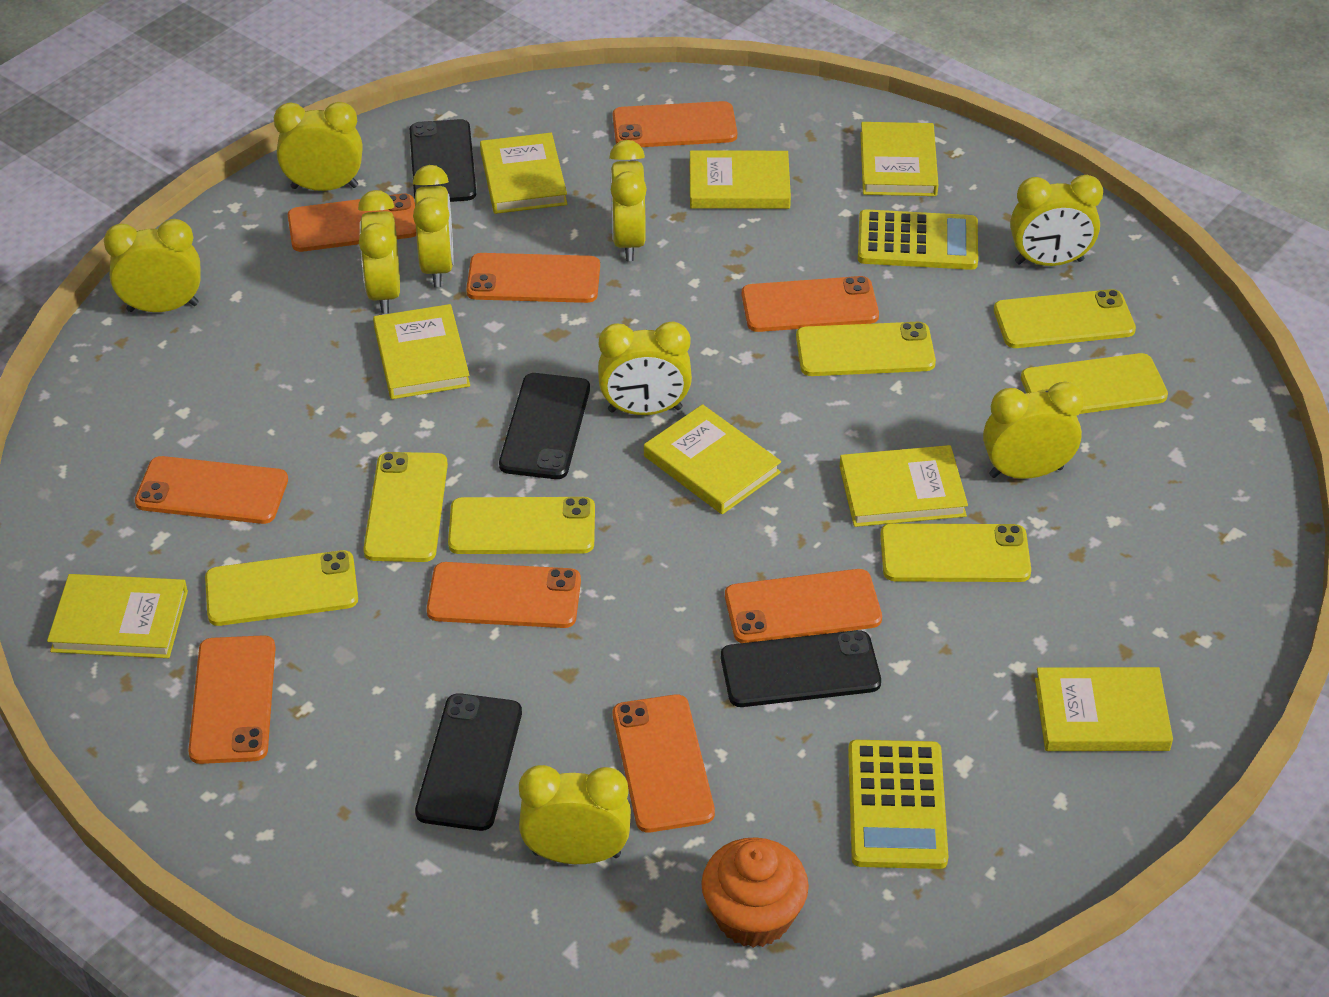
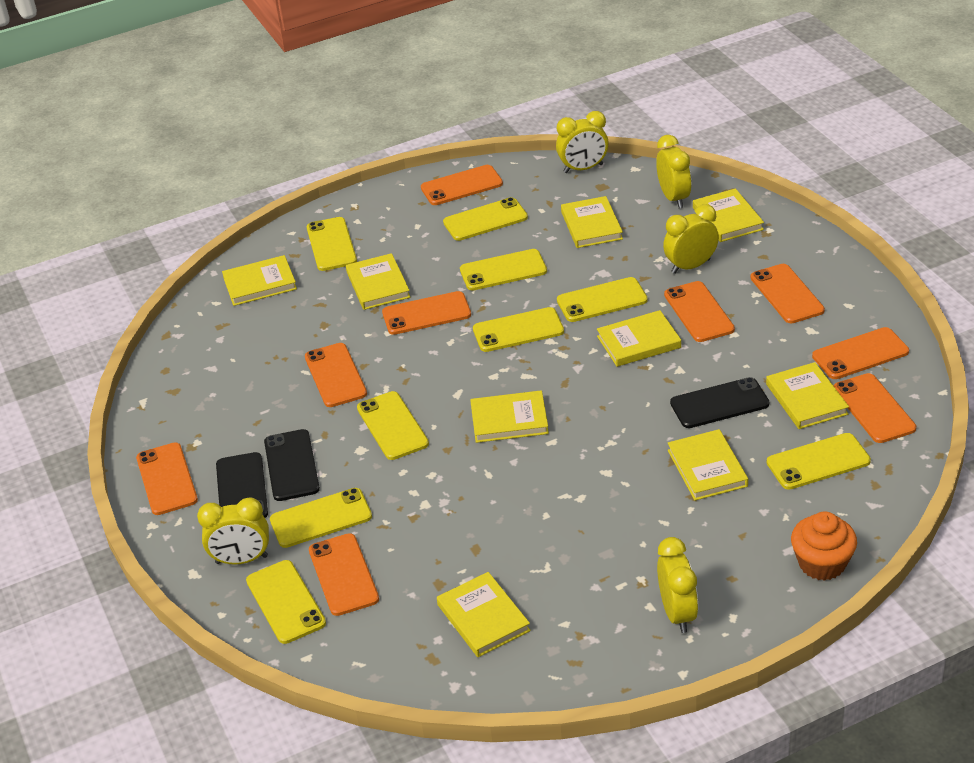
black phone: 4 -> 3
yellow book: 8 -> 9
yellow calculator: 2 -> 0
yellow clock: 9 -> 5
yellow phone: 7 -> 9

